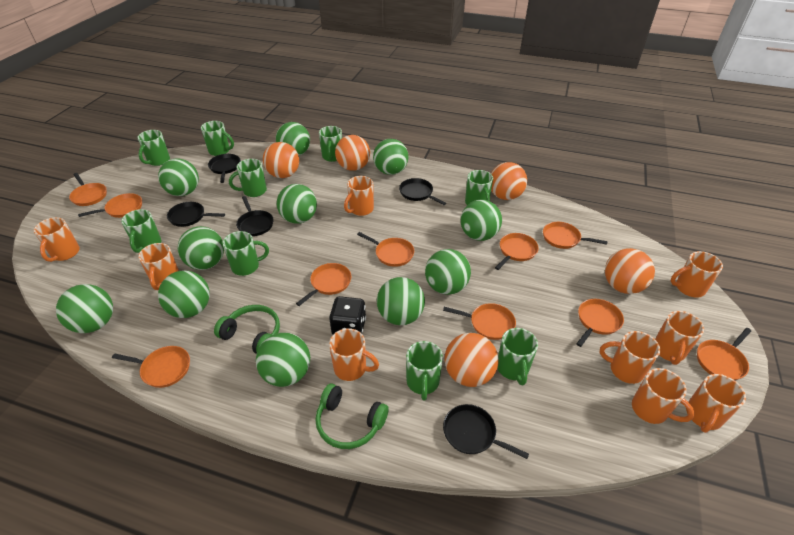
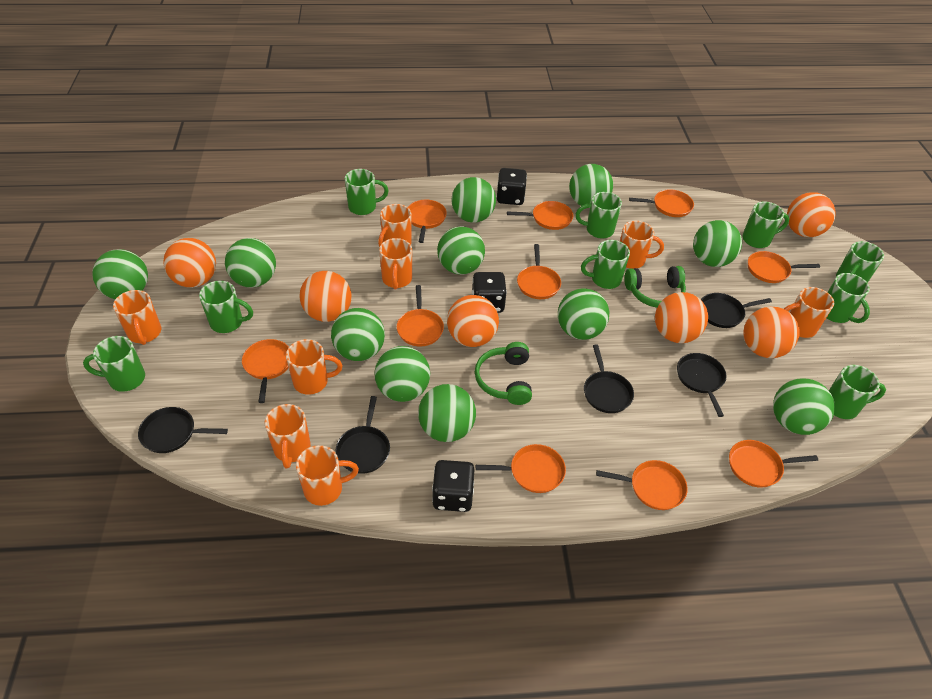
black dice: 1 -> 3
orange ball: 5 -> 6
orange mug: 9 -> 8

